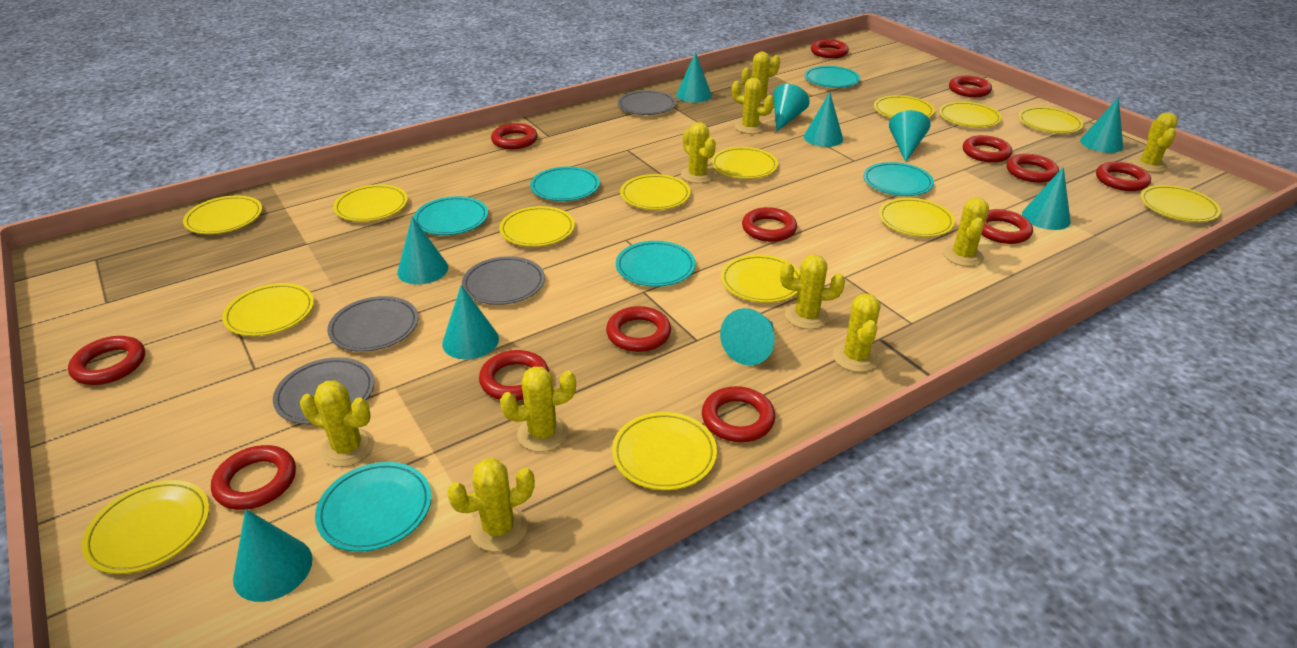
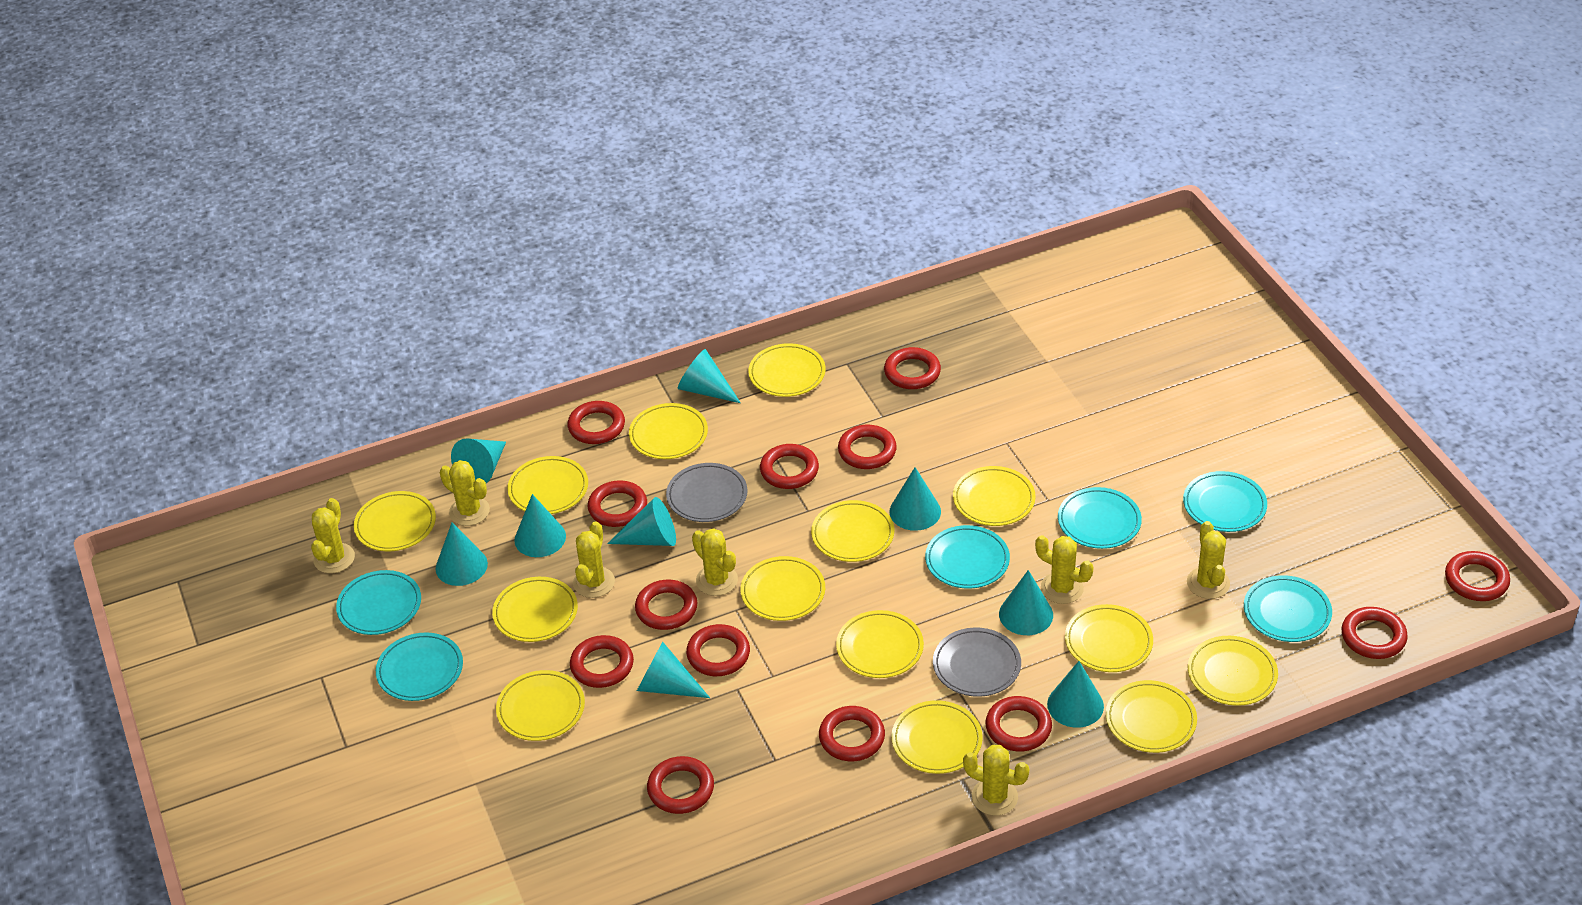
grey plate: 4 -> 2
turquoise cone: 10 -> 9
yellow cactus: 10 -> 7

